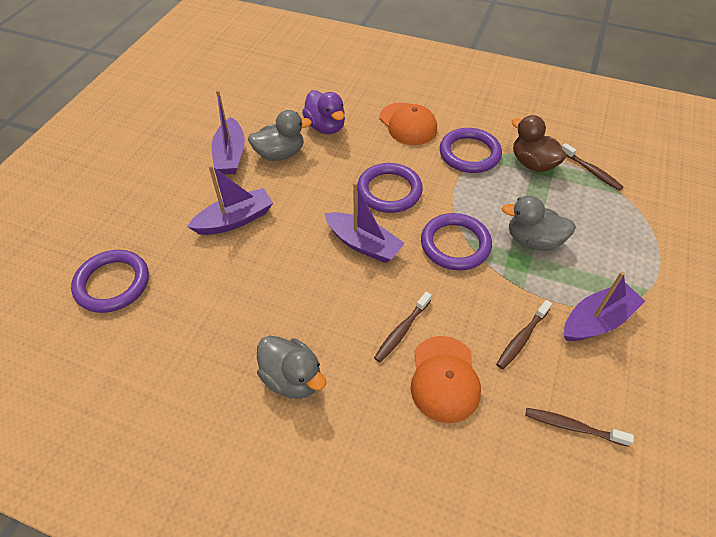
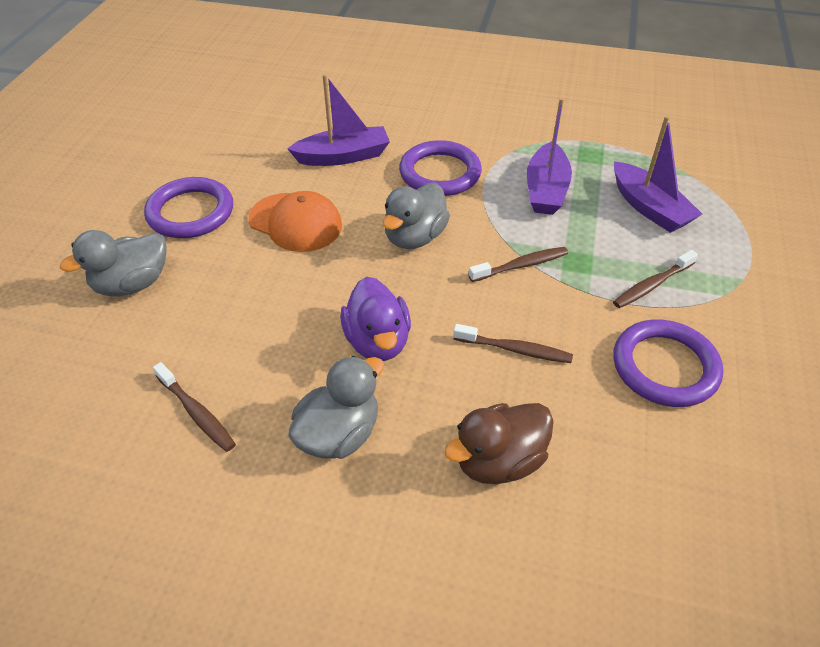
orange cap: 2 -> 1
purple boat: 4 -> 3
purple ring: 4 -> 3

